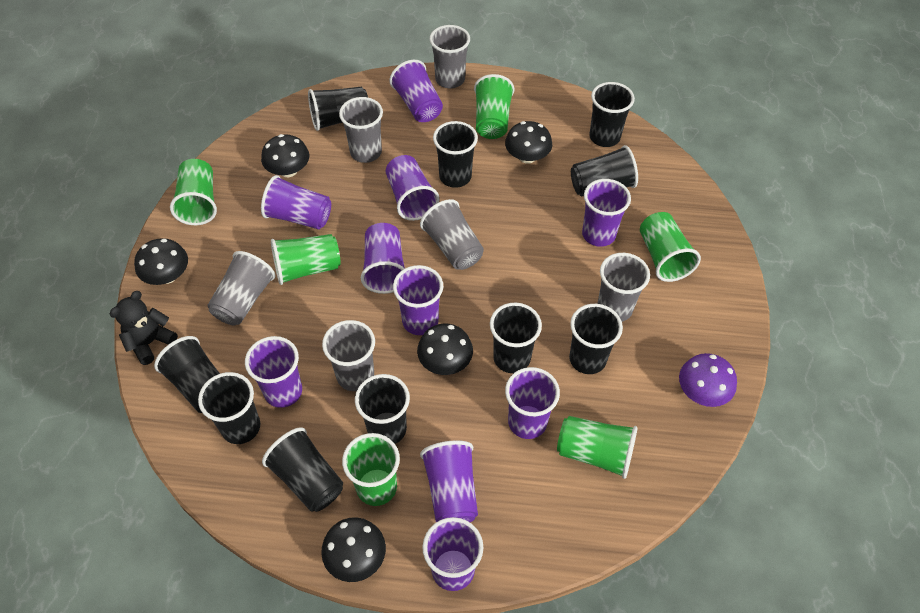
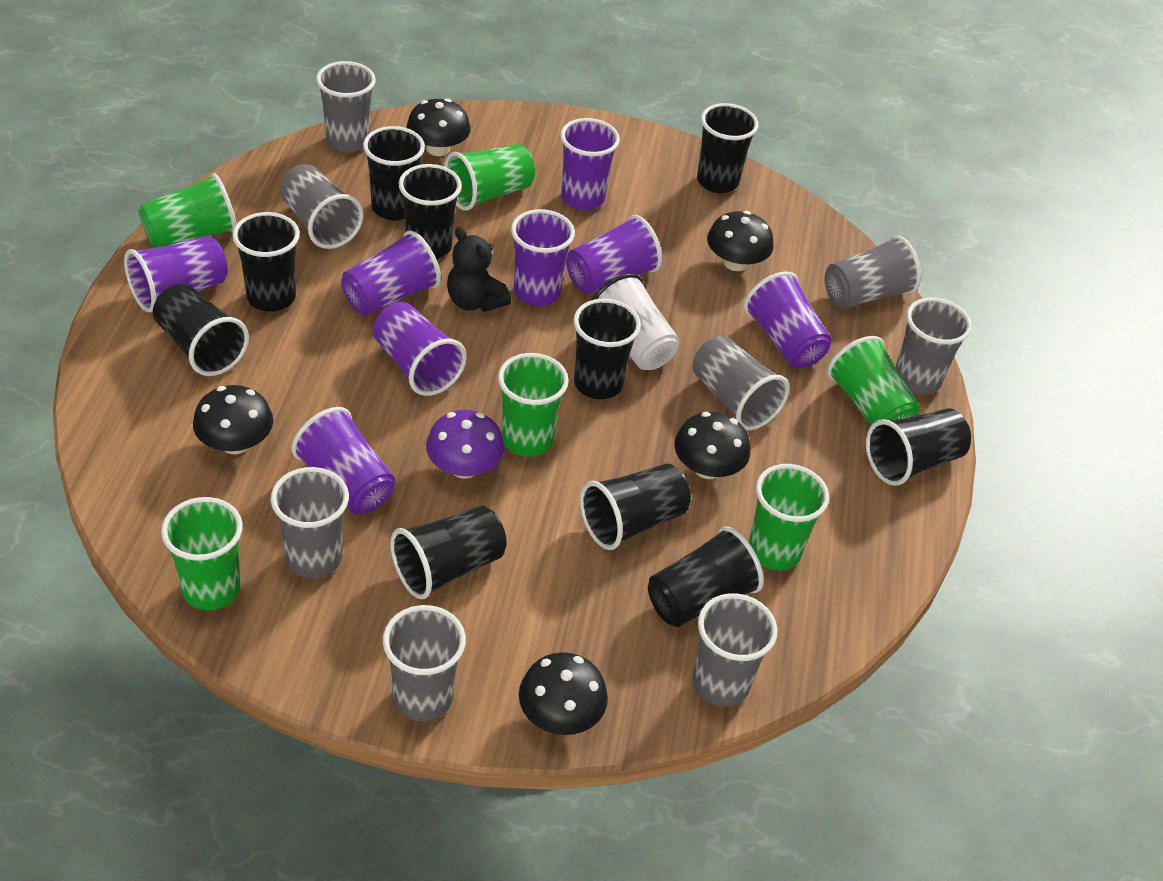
grey cup: 6 -> 8
purple cup: 10 -> 8
white cup: 0 -> 1

